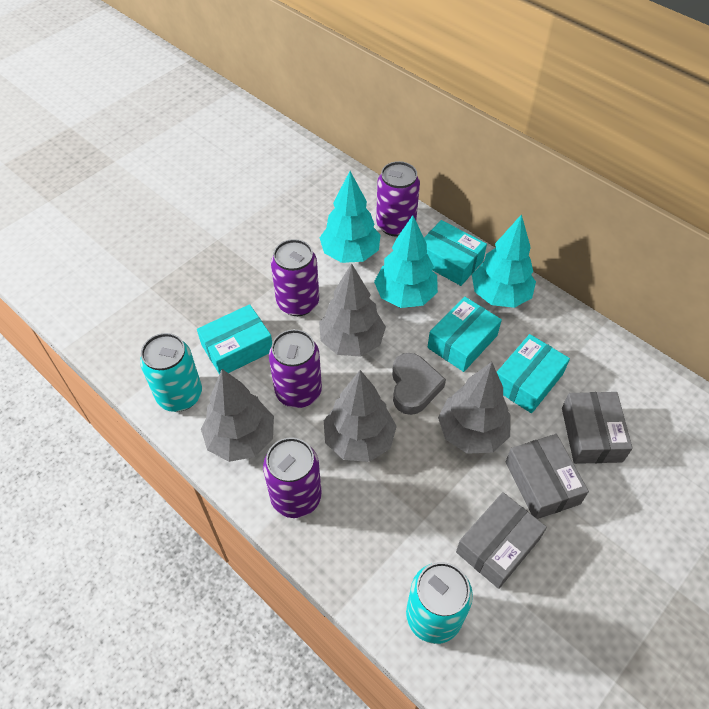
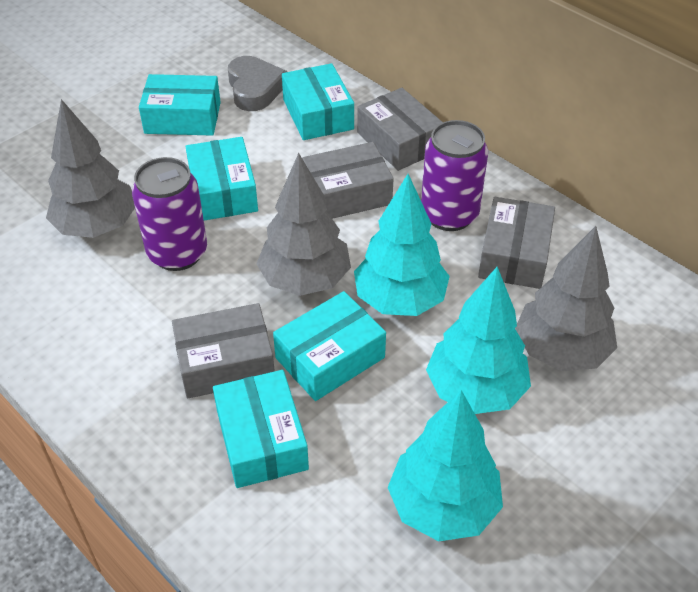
grey box: 3 -> 4
grey tree: 4 -> 3
purple can: 4 -> 2
turquoise box: 4 -> 5
turquoise can: 2 -> 0

